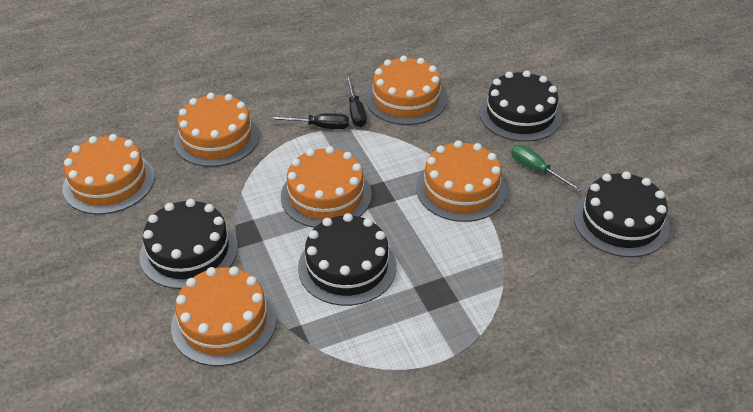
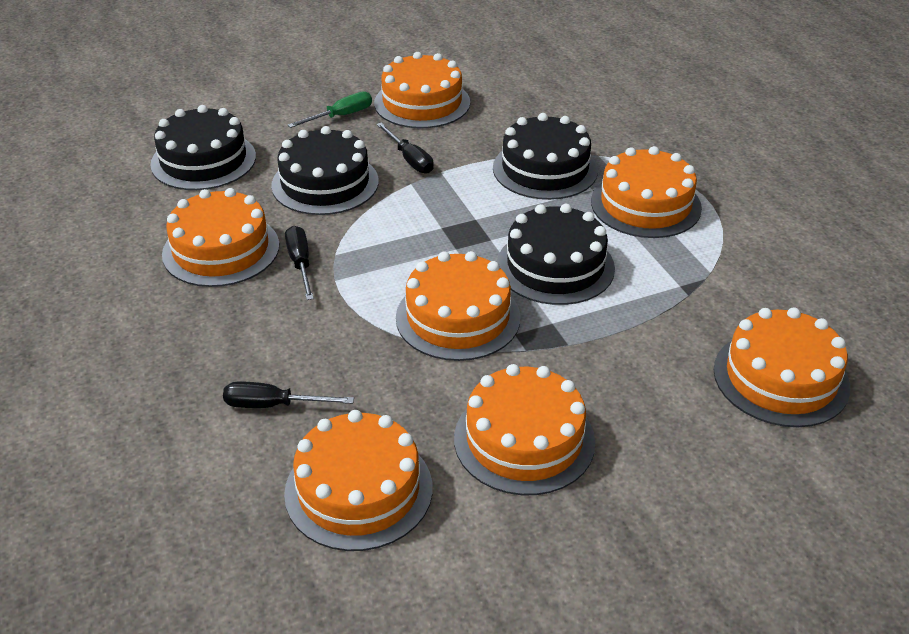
black screwdriver: 2 -> 3
orange cake: 6 -> 7

